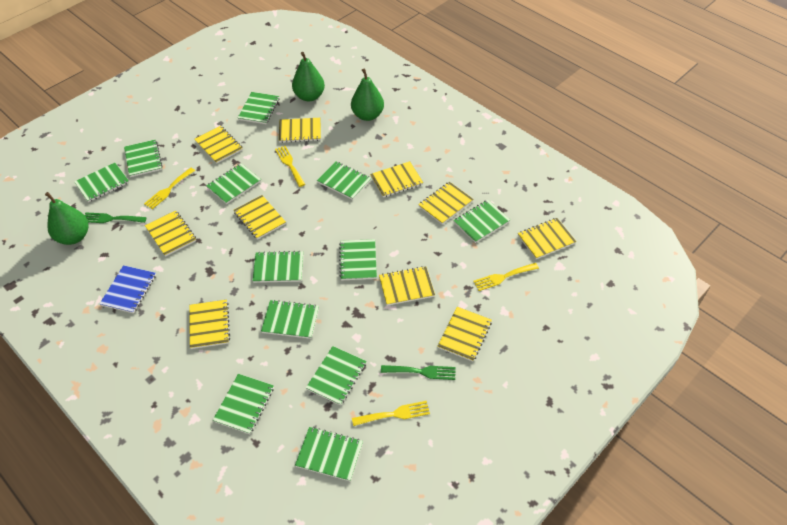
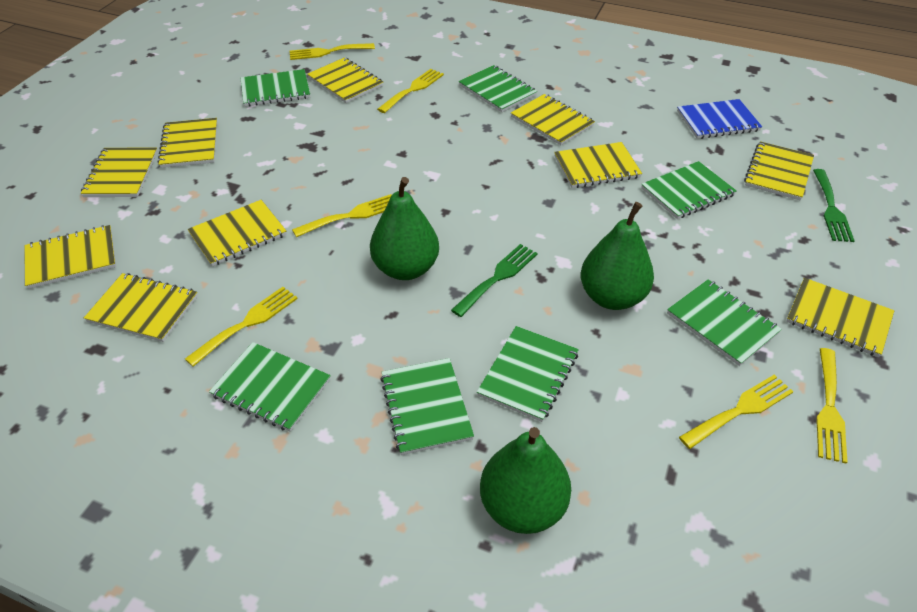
green notebook: 12 -> 7
yellow fork: 4 -> 6

